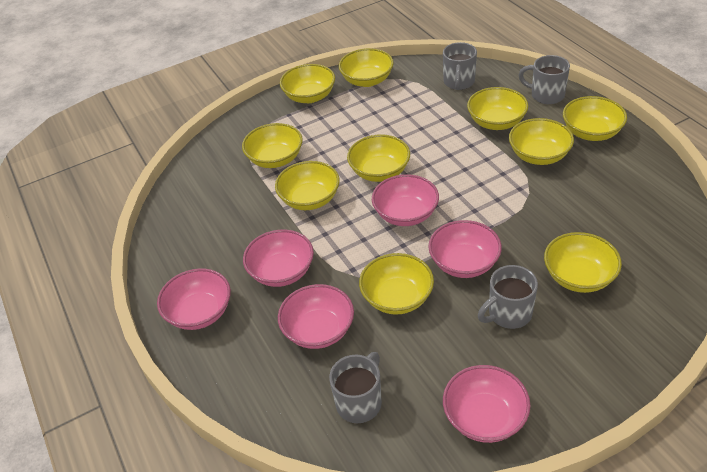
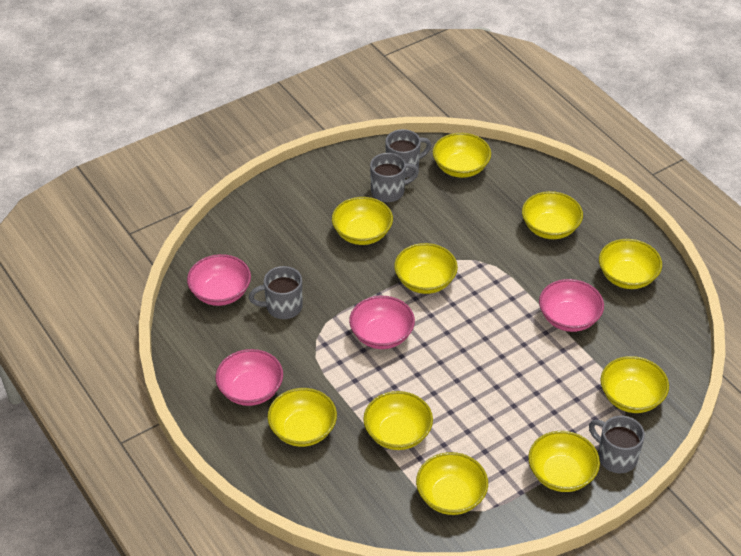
pink bowl: 6 -> 4

